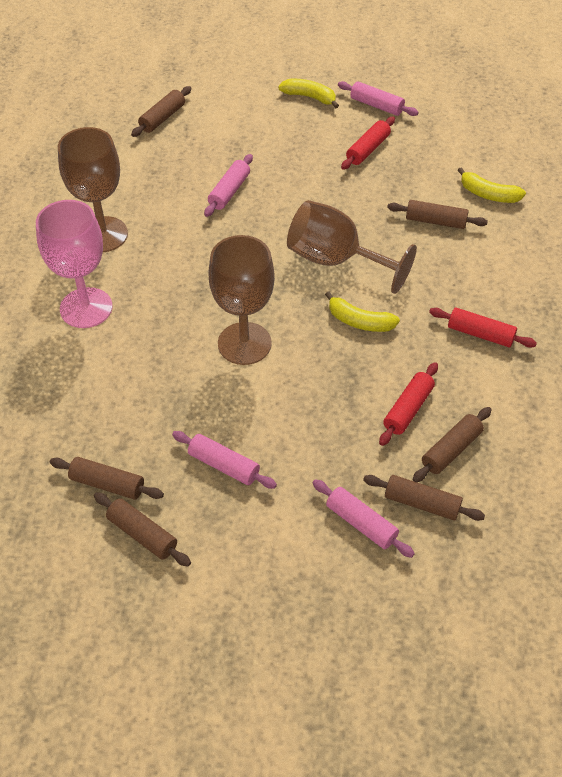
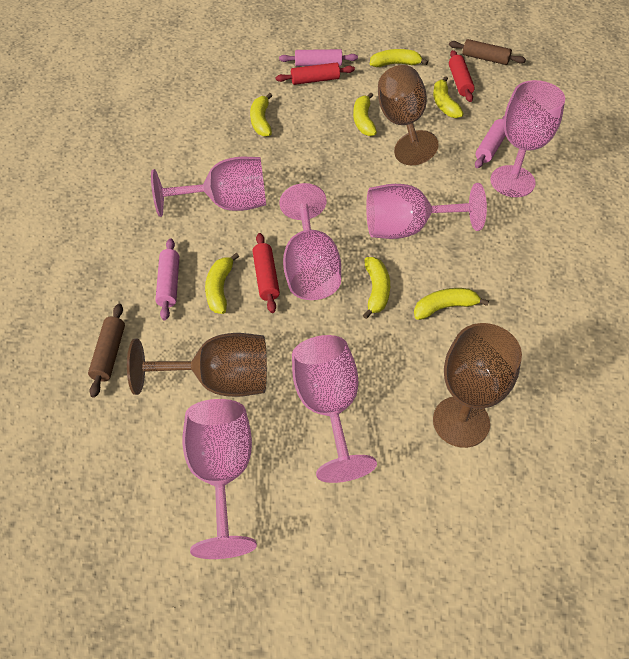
brown rolling pin: 6 -> 2
pink goblet: 1 -> 6
pink rolling pin: 4 -> 3
yellow banana: 3 -> 7

